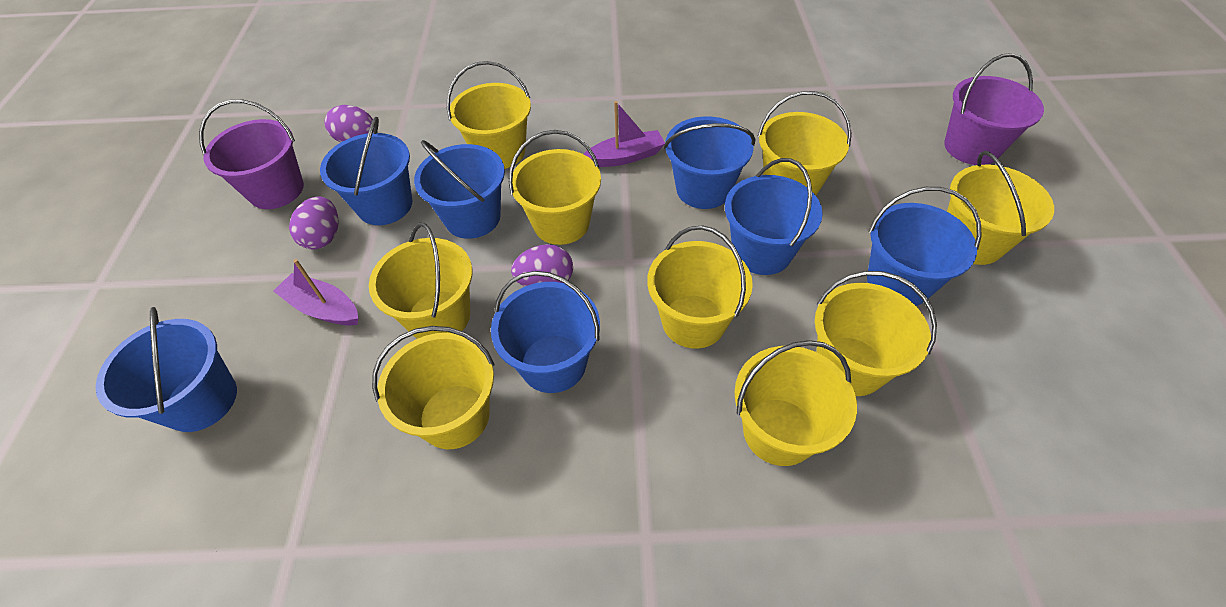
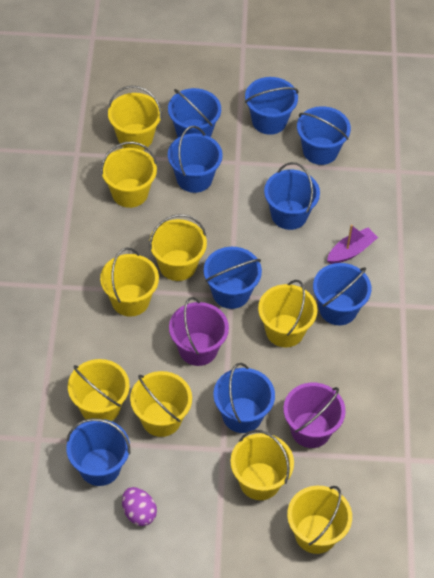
blue bucket: 7 -> 9
purple boat: 2 -> 1
purple egg: 3 -> 1

